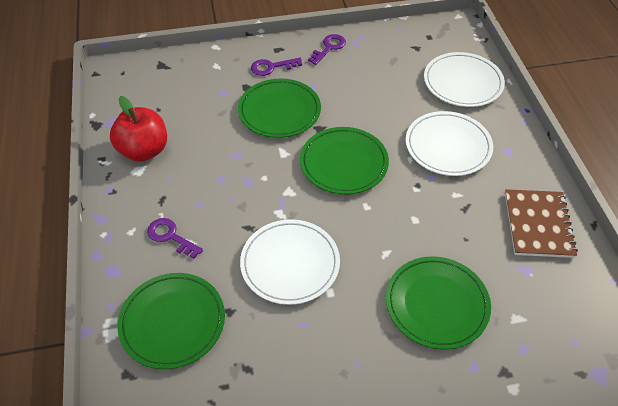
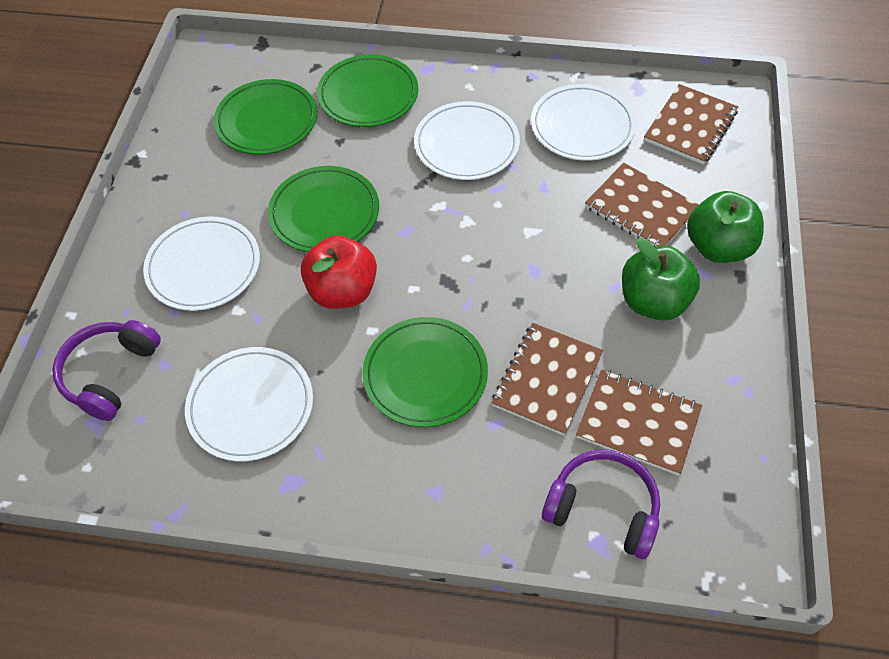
brown notebook: 1 -> 4
green apple: 0 -> 2
purple headphones: 0 -> 2
purple key: 3 -> 0
white plate: 3 -> 4

